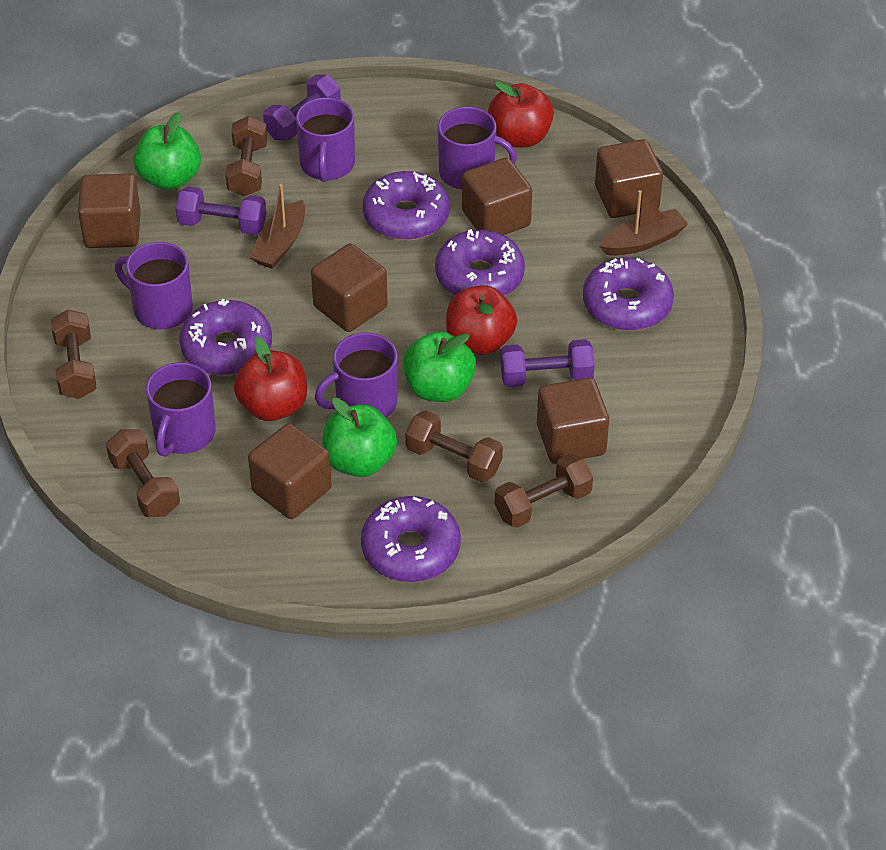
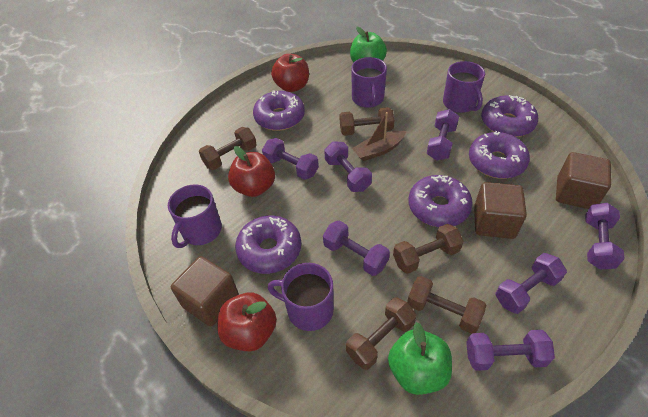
brown boat: 2 -> 1
brown cube: 6 -> 3
green apple: 3 -> 2
purple dumbbell: 3 -> 7
purple mug: 5 -> 4

